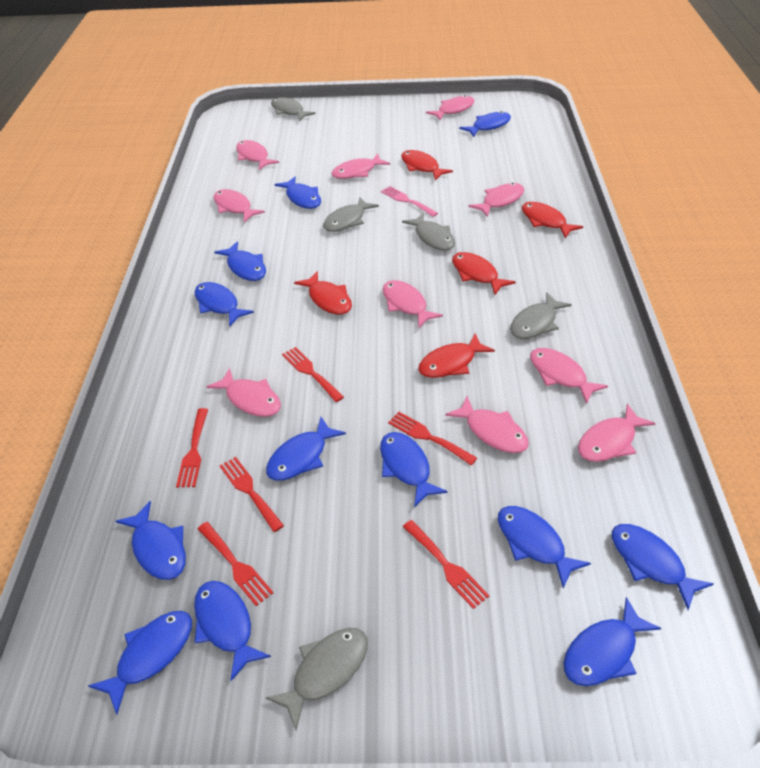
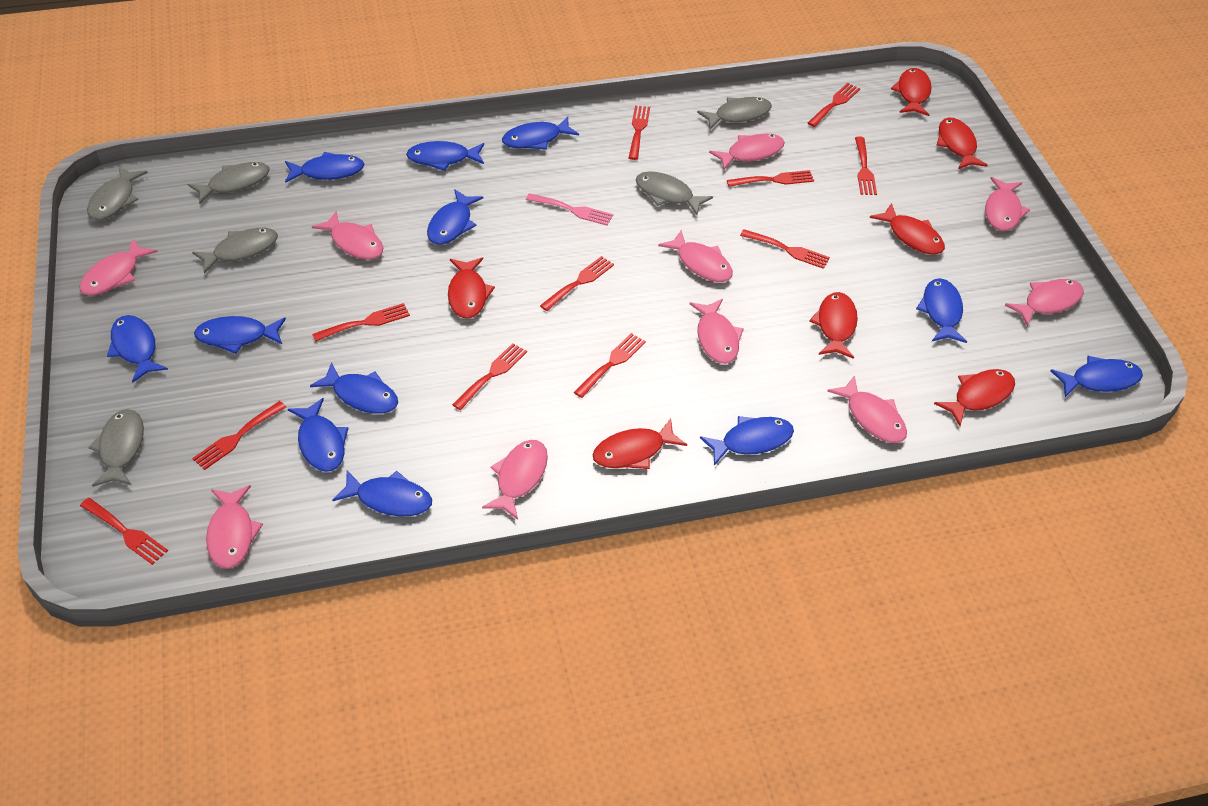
grey fish: 5 -> 6
red fish: 5 -> 7
red fork: 6 -> 11

